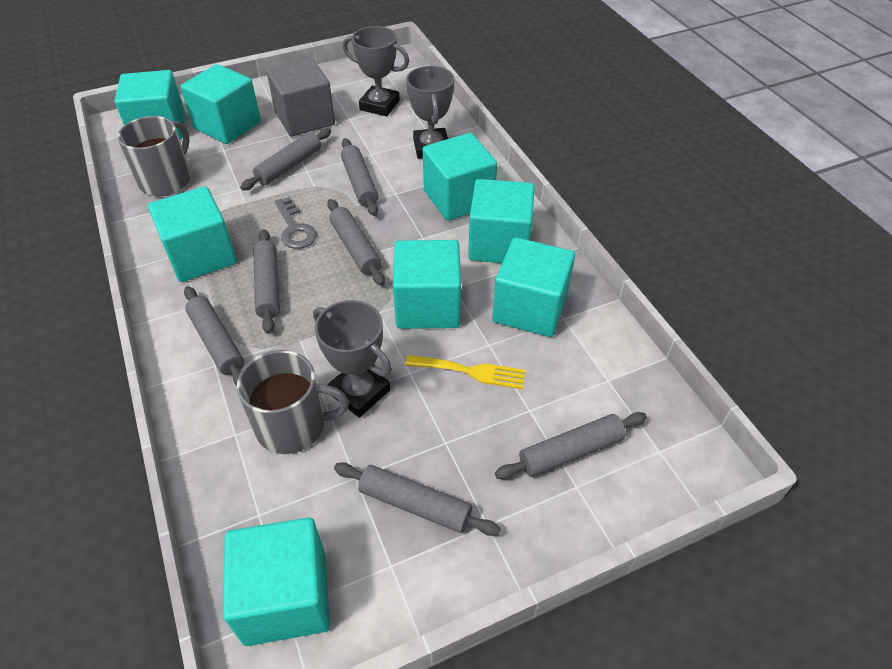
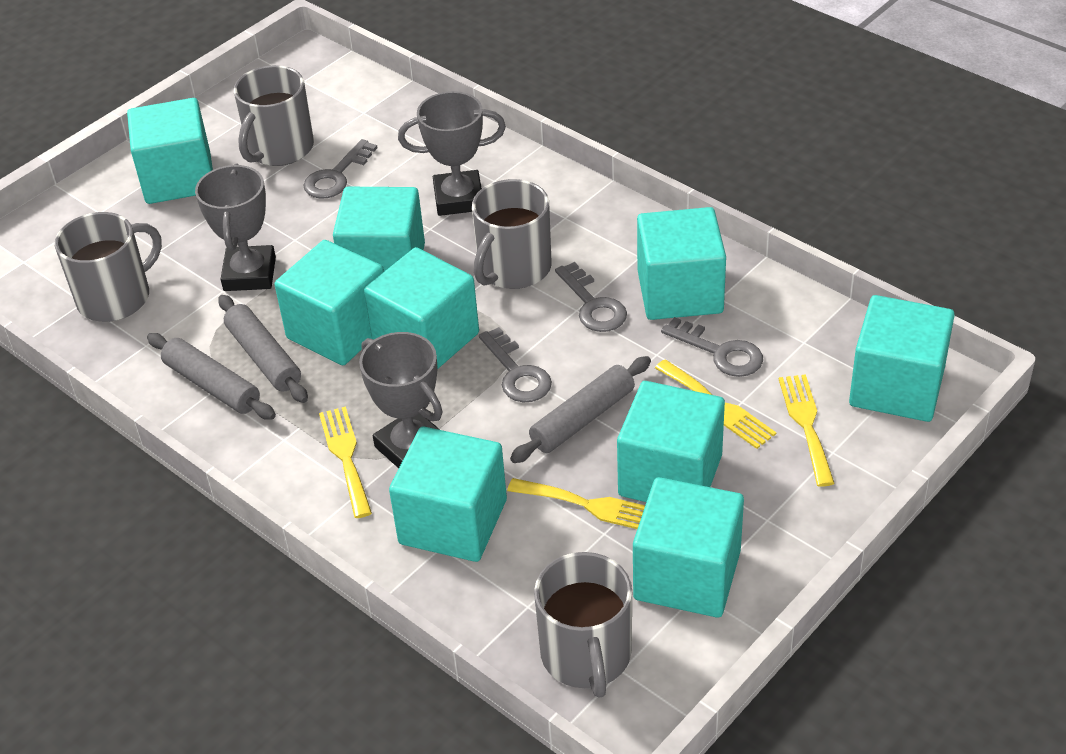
grey cube: 1 -> 0
grey key: 1 -> 4
grey mug: 2 -> 4
grey rolling pin: 7 -> 3
turquoise cube: 8 -> 9
yellow fork: 1 -> 4

